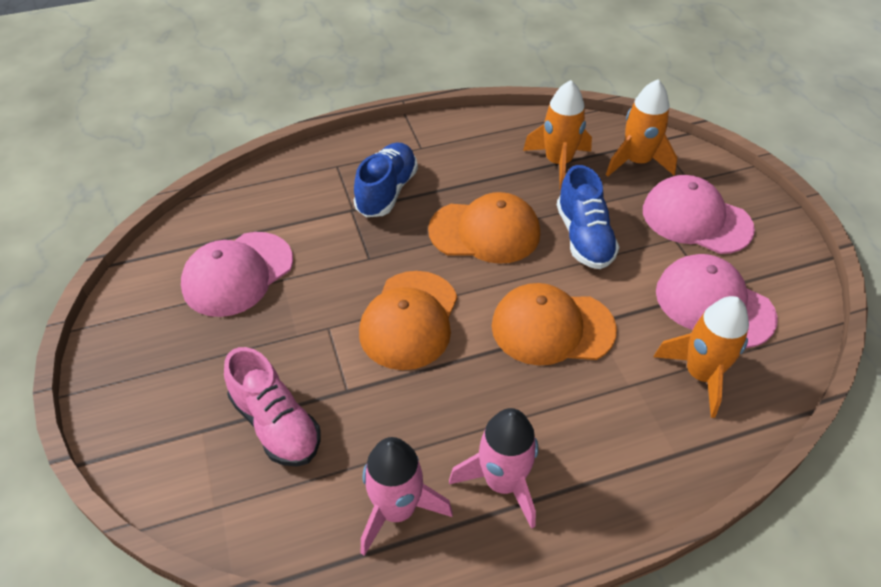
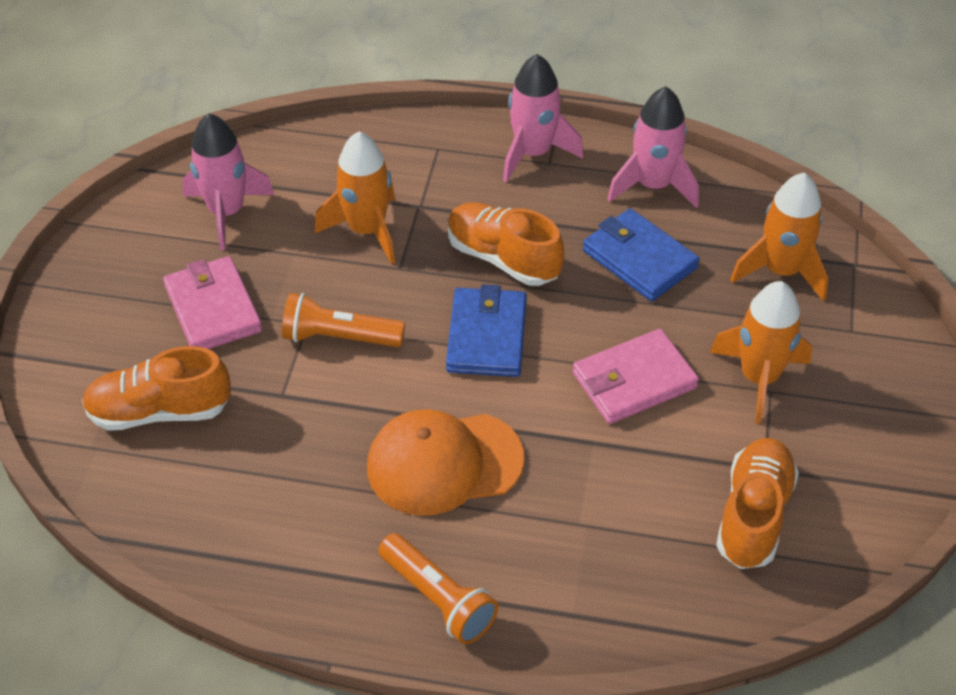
blue shoe: 2 -> 0
blue wallet: 0 -> 2
orange cap: 3 -> 1
orange flashlight: 0 -> 2
orange shoe: 0 -> 3
pink cap: 3 -> 0
pink rocket: 2 -> 3
pink shoe: 1 -> 0
pink wallet: 0 -> 2

